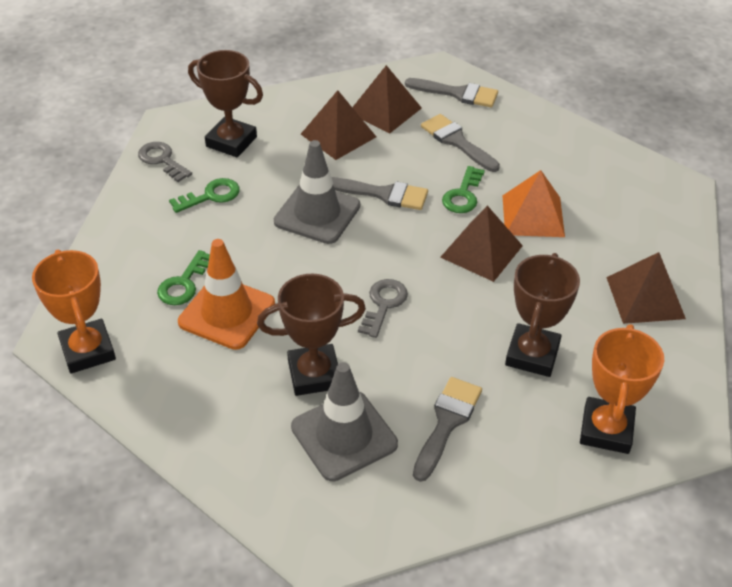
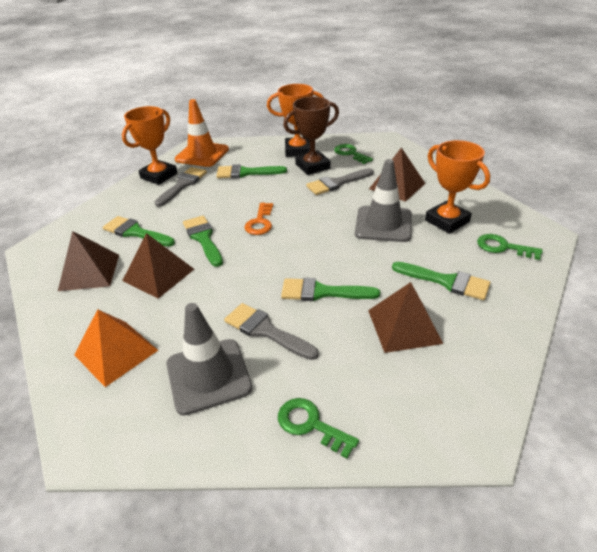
brown trophy: 3 -> 1
green brush: 0 -> 5
grey brush: 4 -> 3
grey key: 2 -> 0
orange key: 0 -> 1
orange trophy: 2 -> 3

